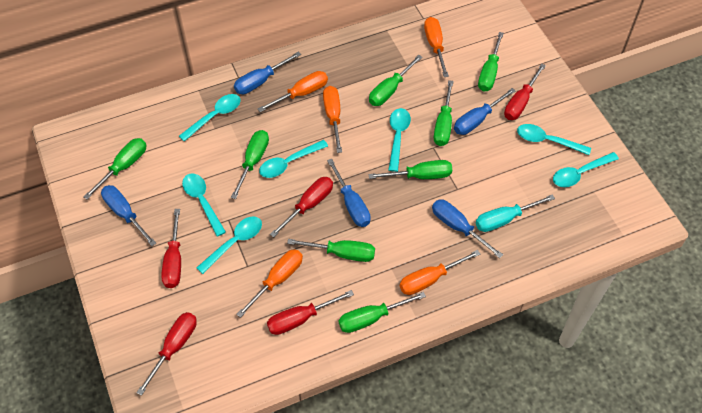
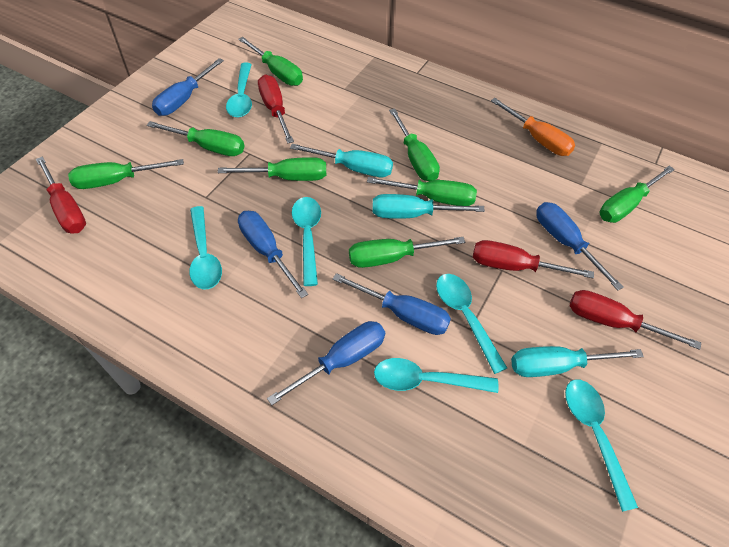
orange screwdriver: 5 -> 1
red screwdriver: 5 -> 4
turquoise screwdriver: 1 -> 3
turquoise spoon: 7 -> 6

